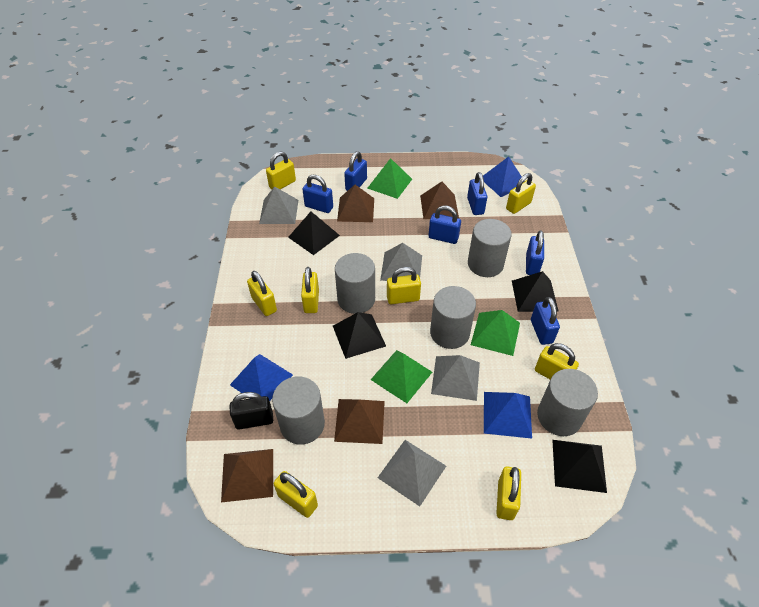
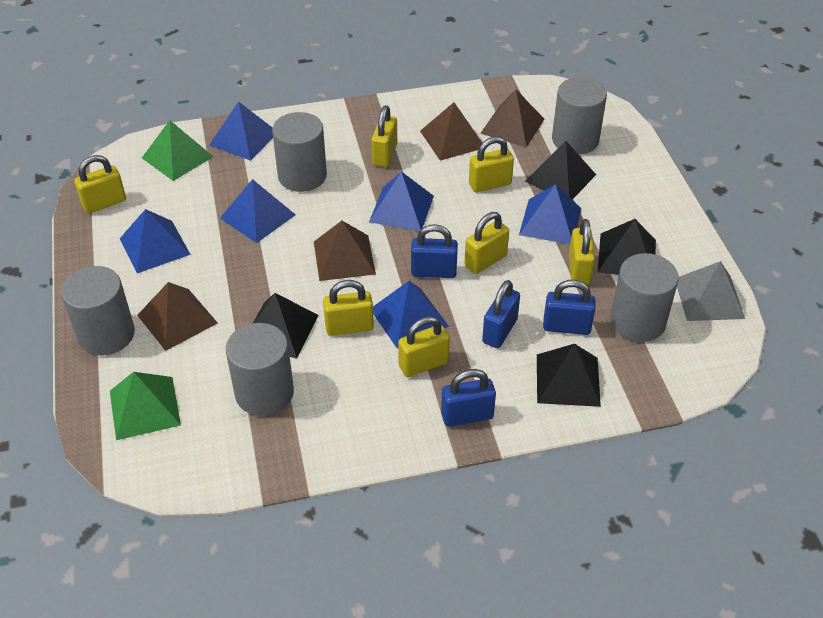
black padlock: 1 -> 0
blue padlock: 6 -> 4
blue pyramid: 3 -> 6
green pyramid: 3 -> 2
grey pyramid: 4 -> 1
yellow padlock: 8 -> 7

